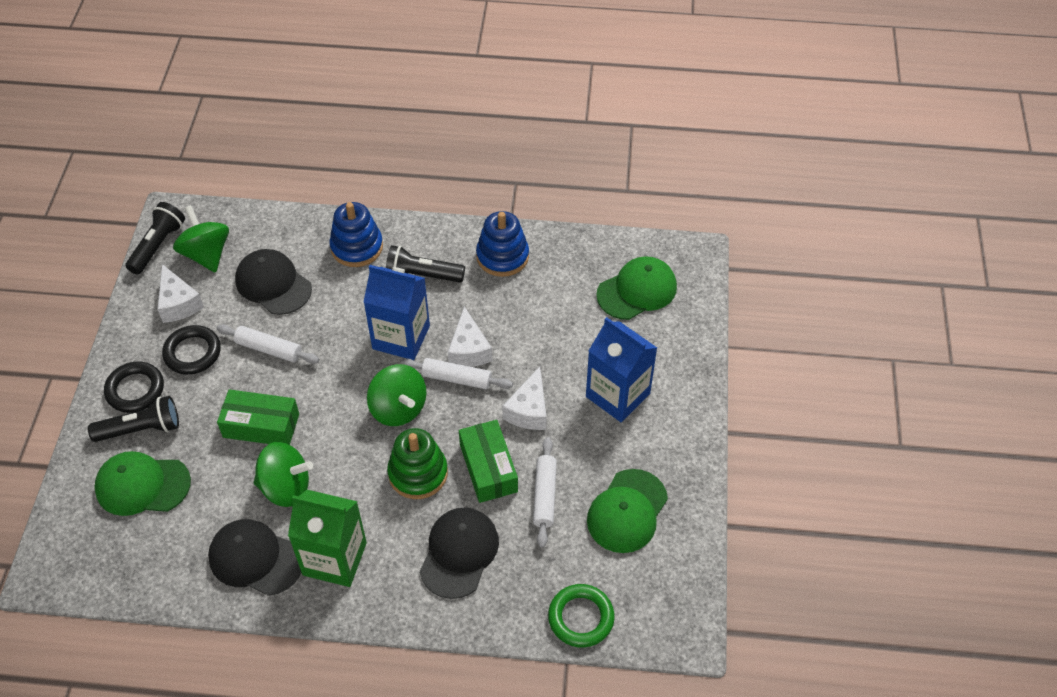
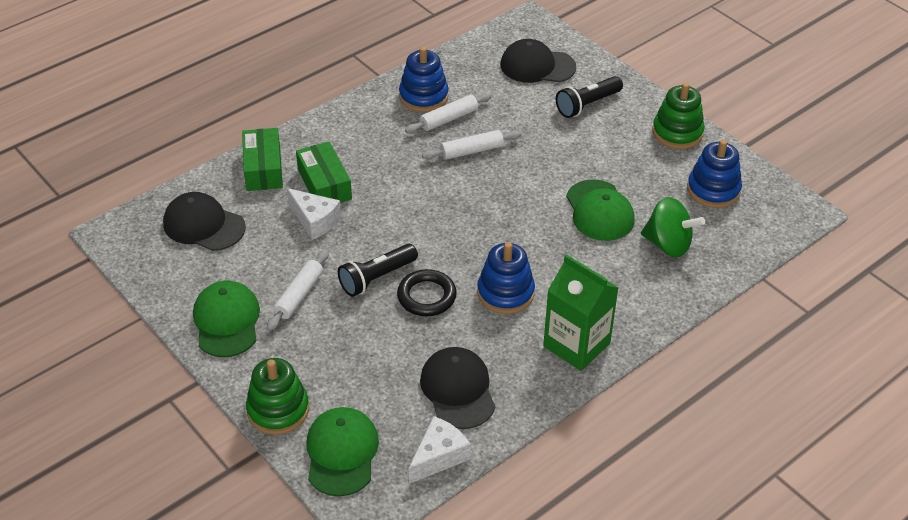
black flashlight: 3 -> 2
black ring: 2 -> 1
blue carton: 2 -> 0
blue stacking toy: 2 -> 3
green ring: 1 -> 0
green spinning top: 3 -> 1
green stacking toy: 1 -> 2
white cheese: 3 -> 2

